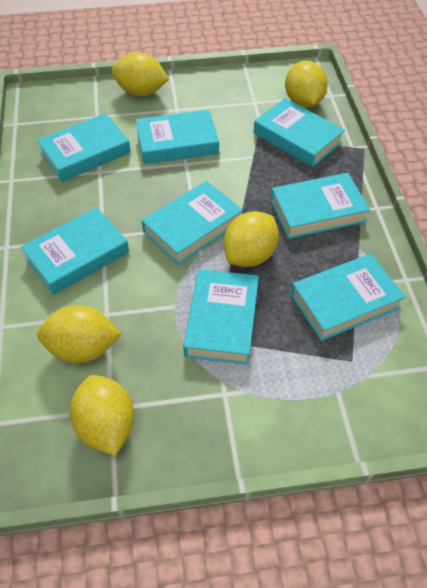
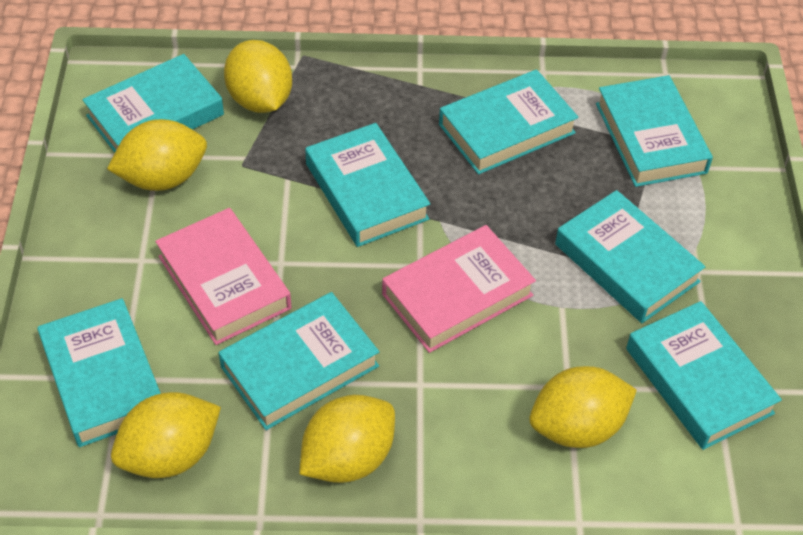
pink book: 0 -> 2

